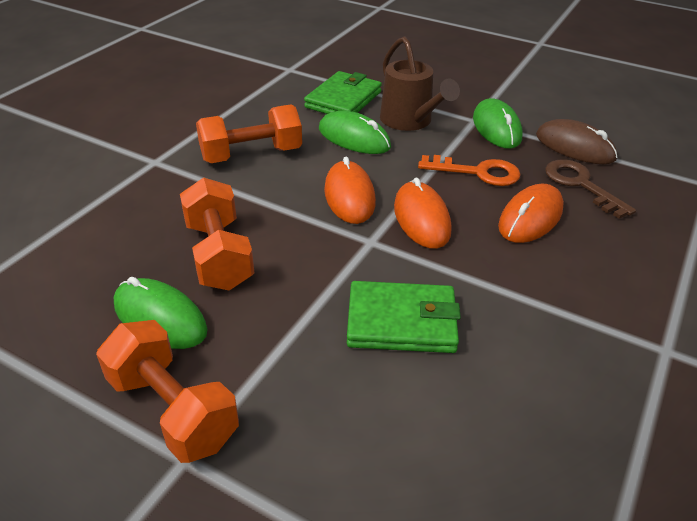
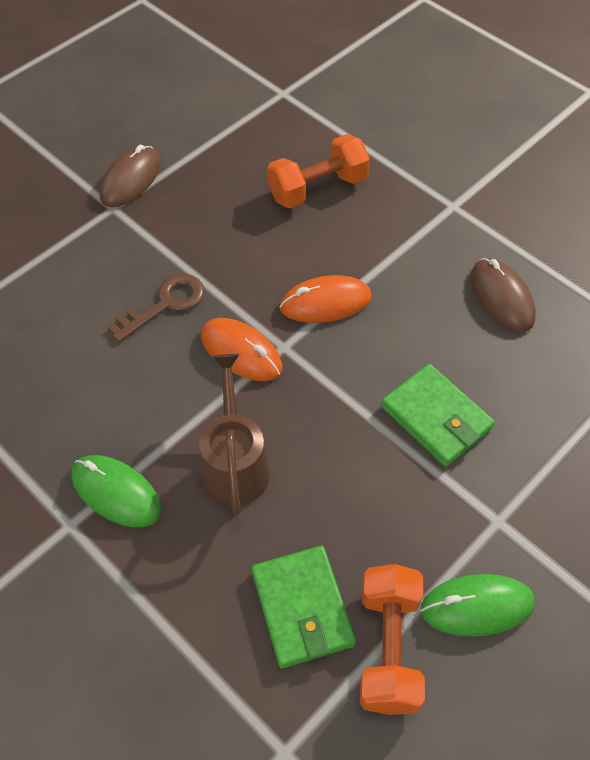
brown mouse: 1 -> 2
green mouse: 3 -> 2
orange dumbbell: 3 -> 2
orange key: 1 -> 0
orange mouse: 3 -> 2

